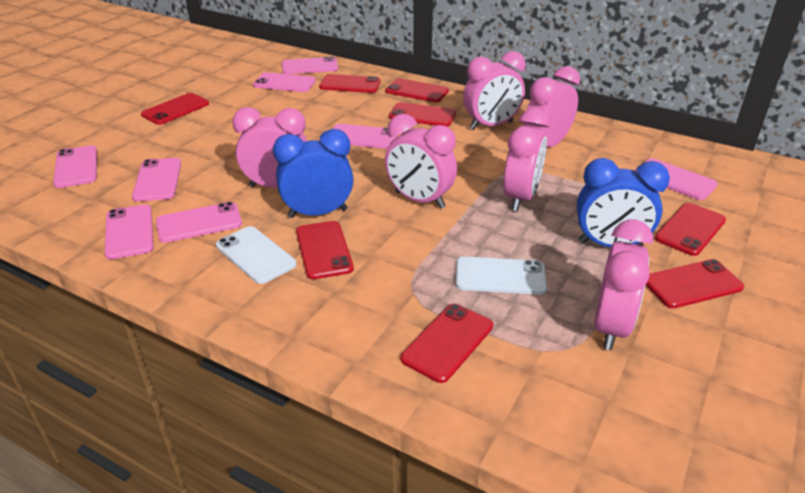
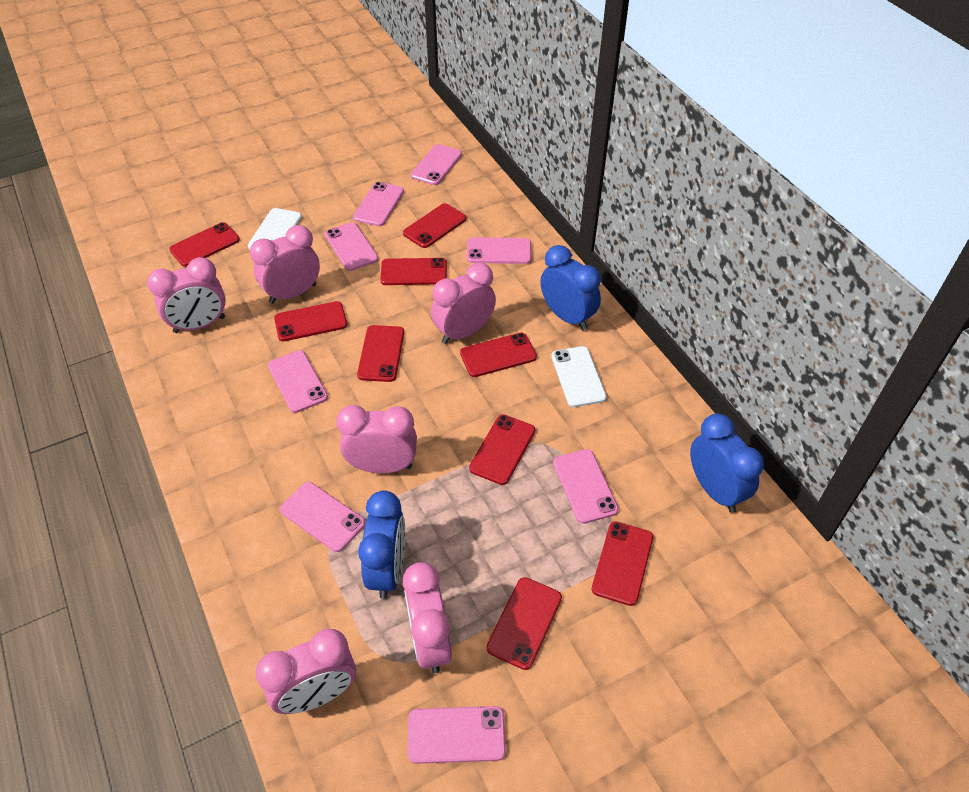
blue clock: 2 -> 3
red phone: 8 -> 9

